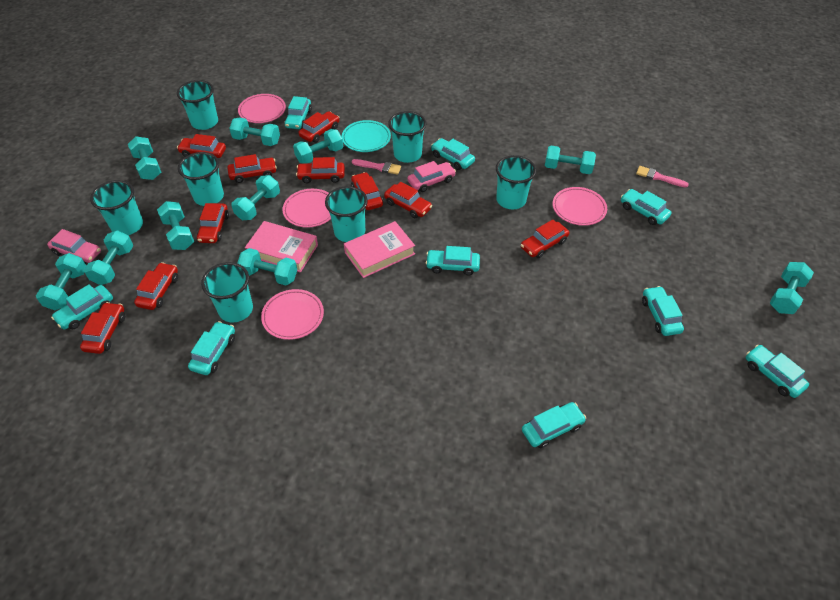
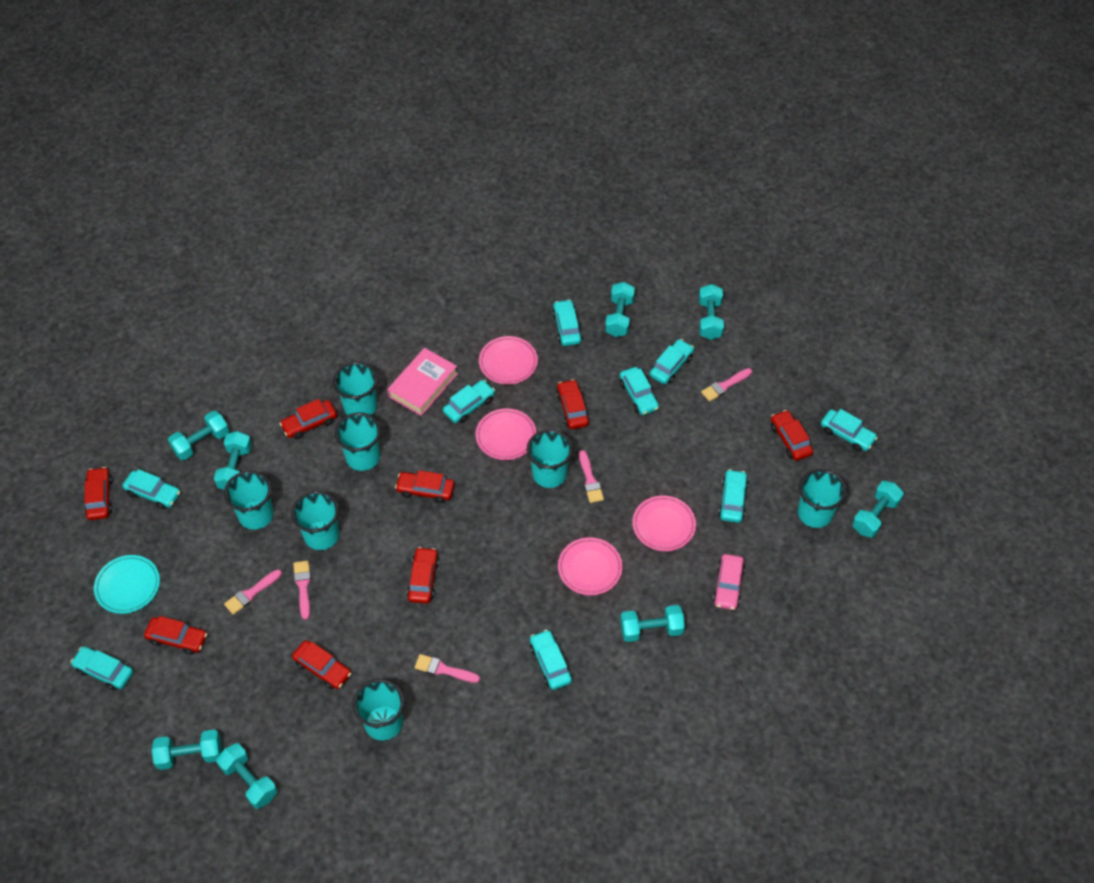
pink book: 2 -> 1
pink brush: 2 -> 5
pink car: 2 -> 1
red car: 10 -> 8
turquoise dumbbell: 10 -> 8

